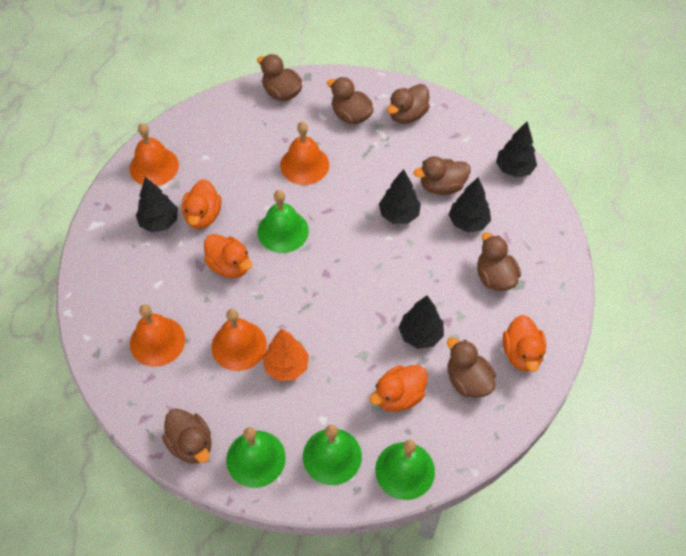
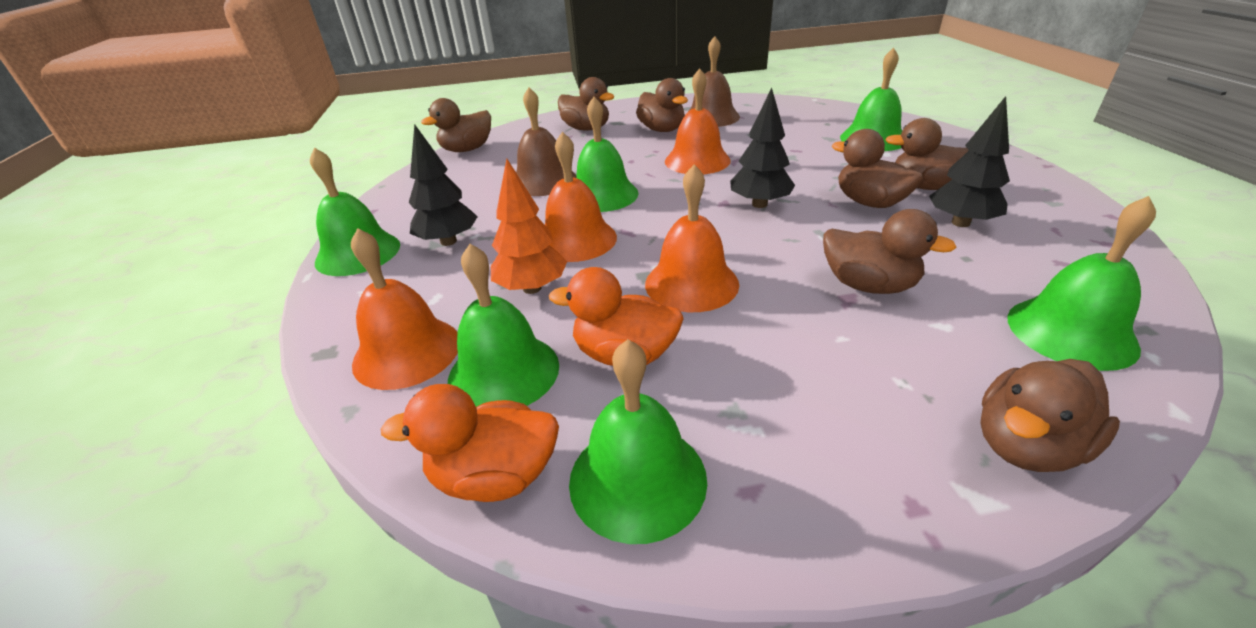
black tree: 5 -> 3
brown bell: 0 -> 2
green bell: 4 -> 6
orange duck: 4 -> 2

